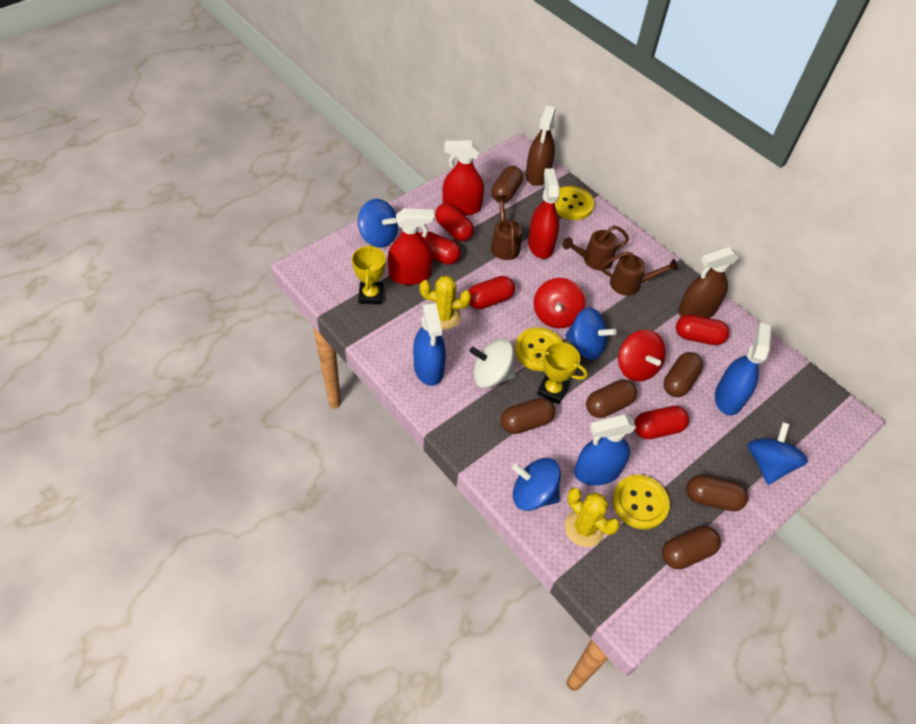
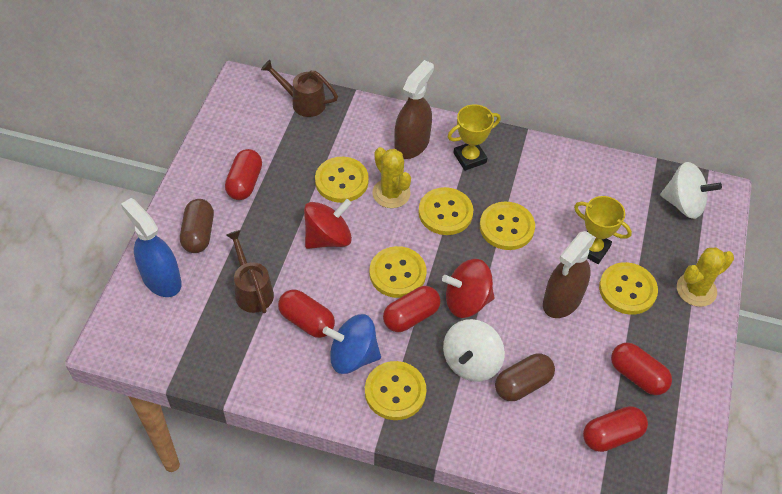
blue spinning top: 4 -> 1
blue spray bottle: 3 -> 1
brown capsule: 6 -> 2
brown watering can: 3 -> 2
red spray bottle: 3 -> 0
white spinning top: 1 -> 2
yellow button: 3 -> 6

